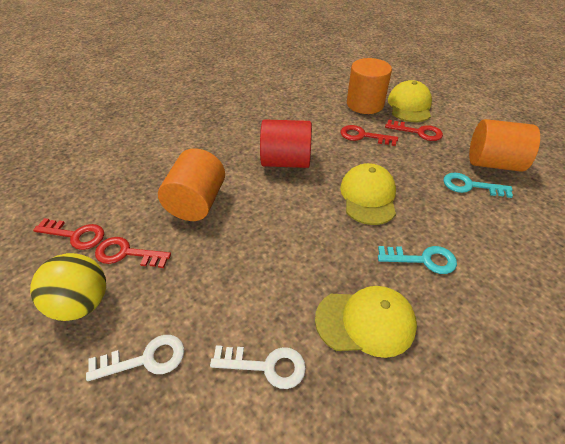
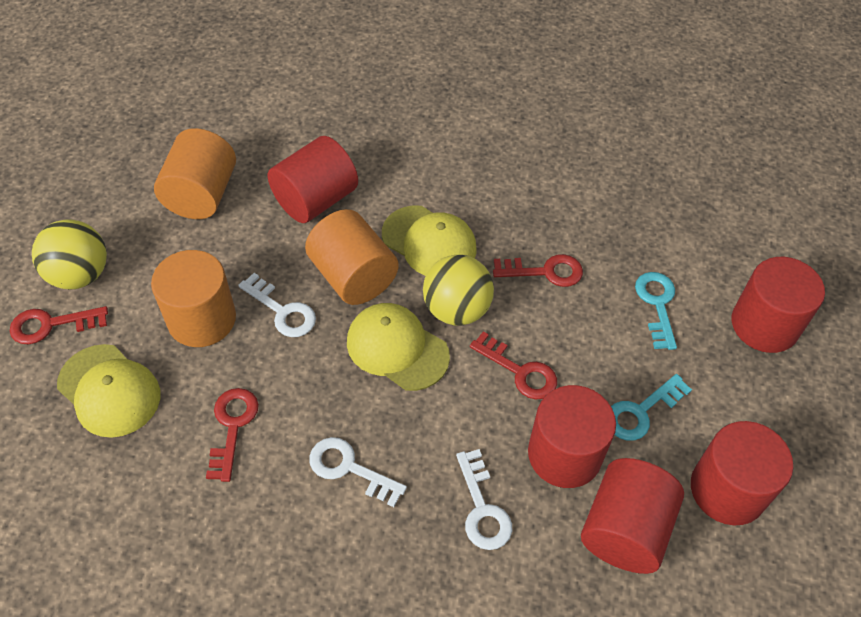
red cylinder: 1 -> 5
white key: 2 -> 3
yellow ball: 1 -> 2

